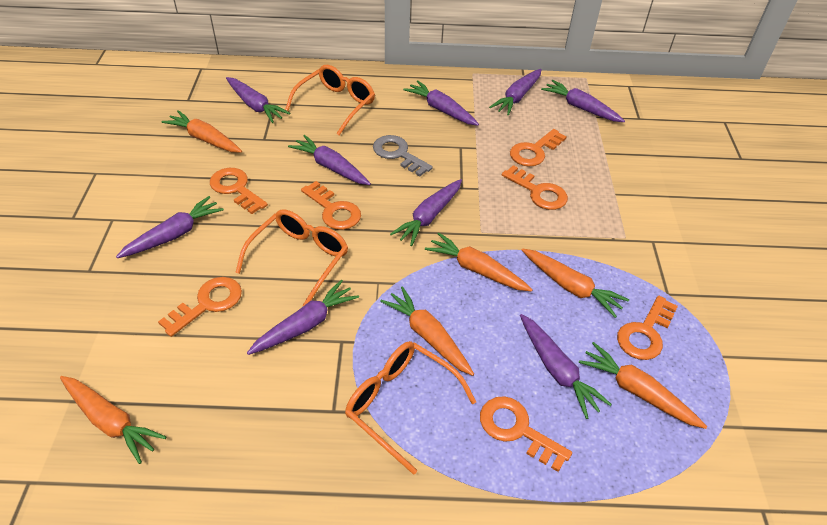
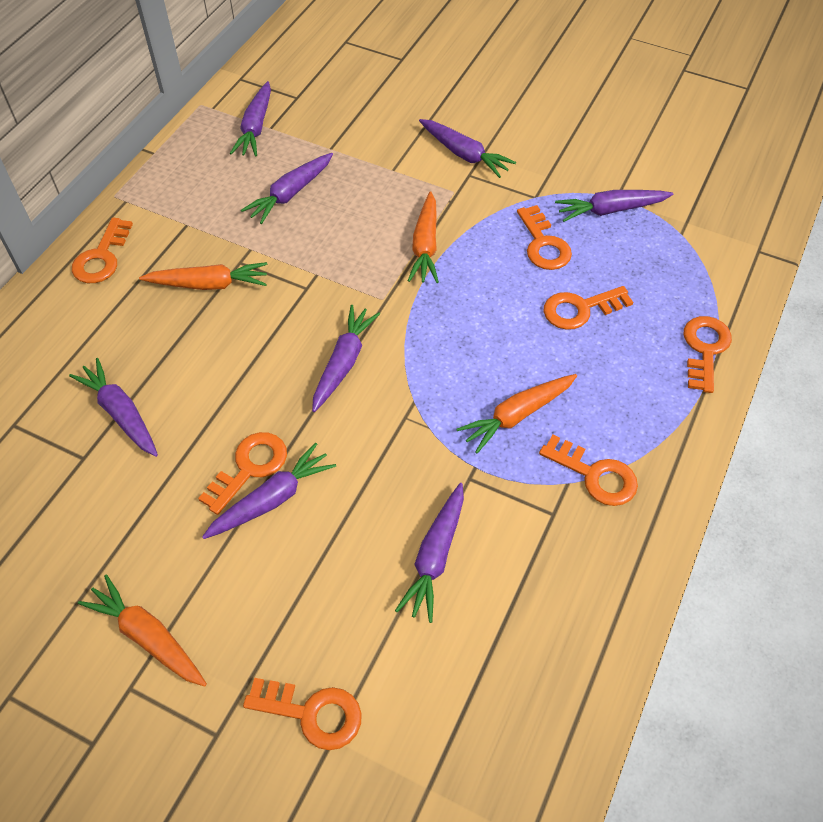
grey key: 1 -> 0
orange carrot: 6 -> 4
orange glasses: 3 -> 0
purple carrot: 9 -> 8

